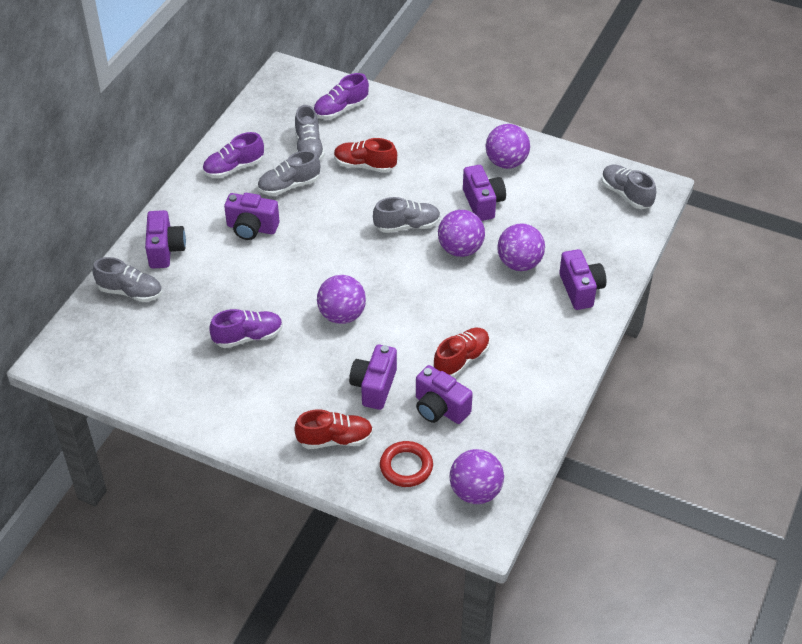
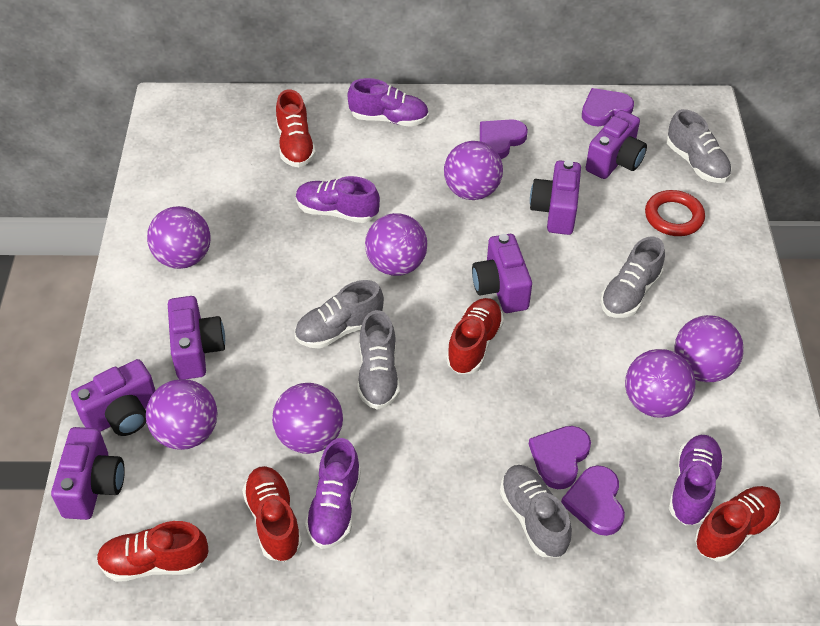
purple ball: 5 -> 7
purple heart: 0 -> 4
purple shoe: 3 -> 4
red shoe: 3 -> 5

